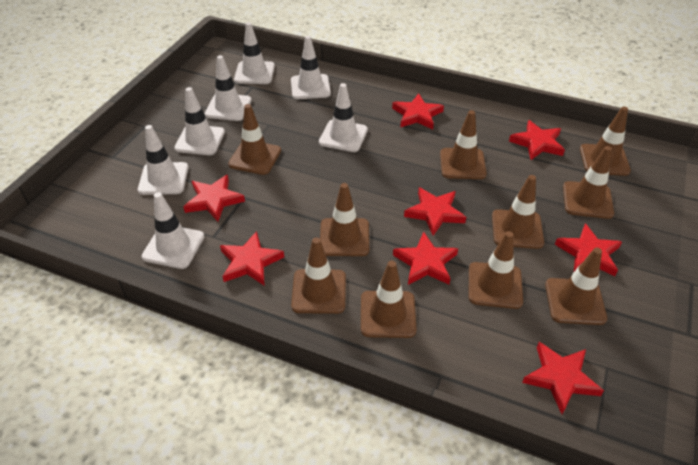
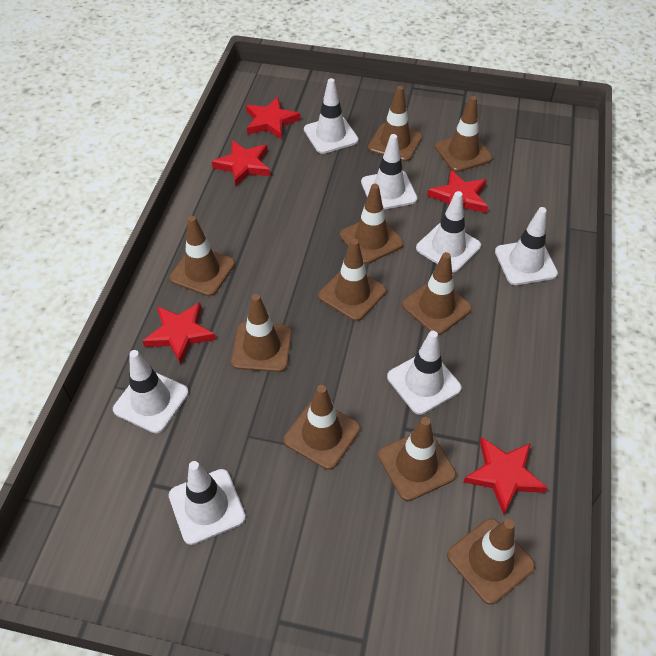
red star: 8 -> 5

